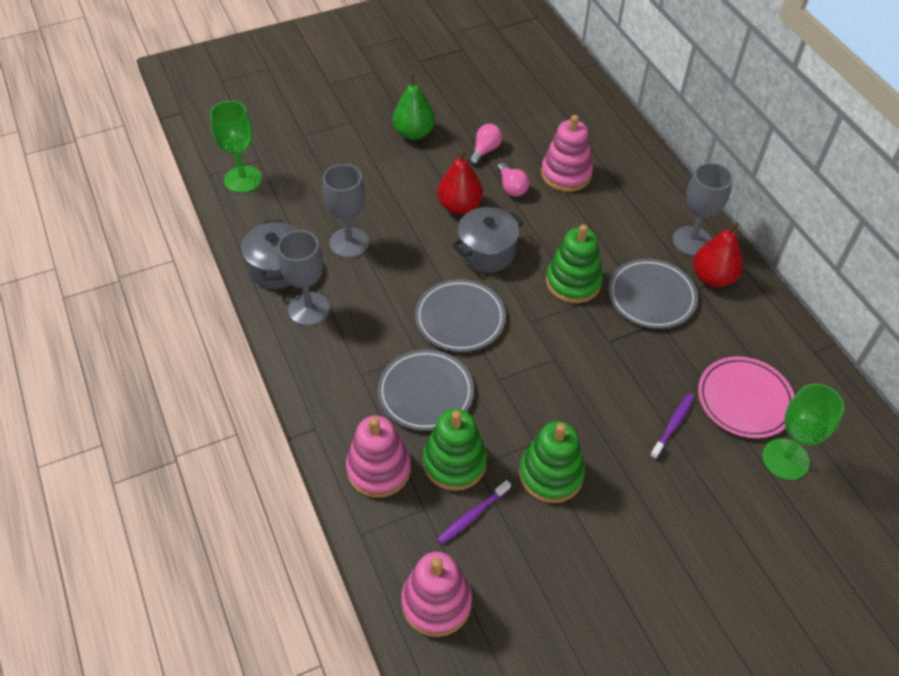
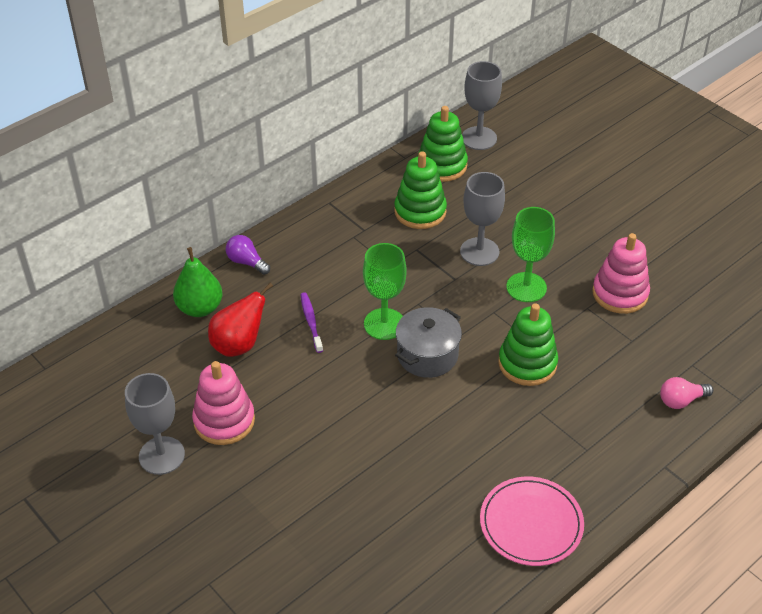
grey plate: 3 -> 0
grey pot: 2 -> 1
pink light bulb: 2 -> 1
pink stacking toy: 3 -> 2
purple light bulb: 0 -> 1
purple toothbrush: 2 -> 1
red pear: 2 -> 1

